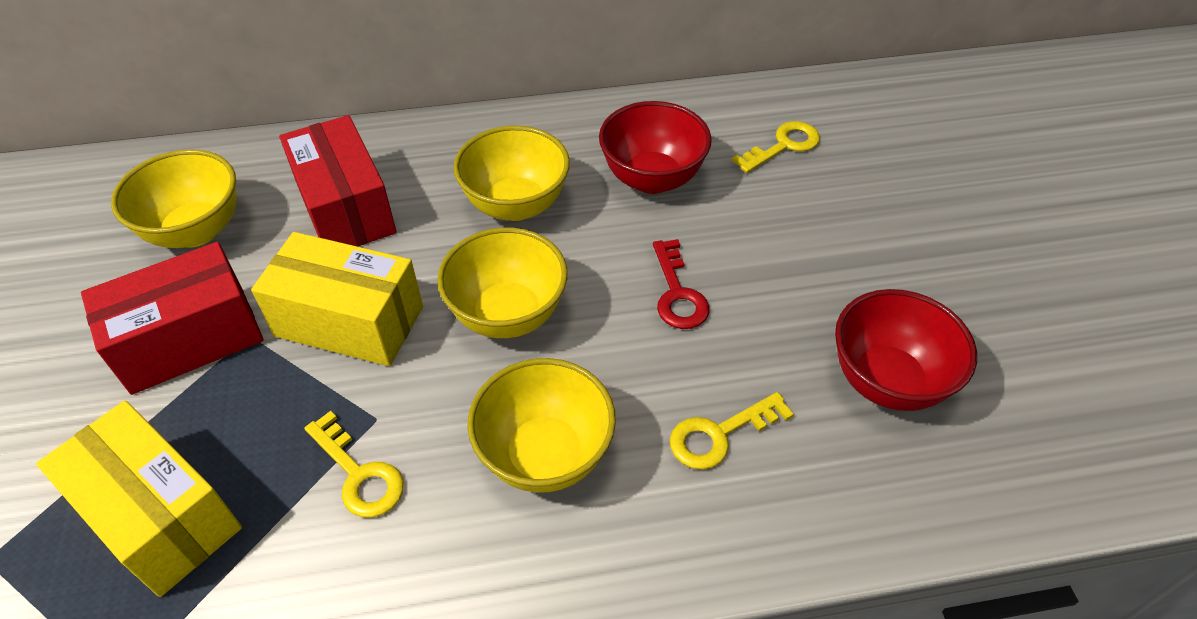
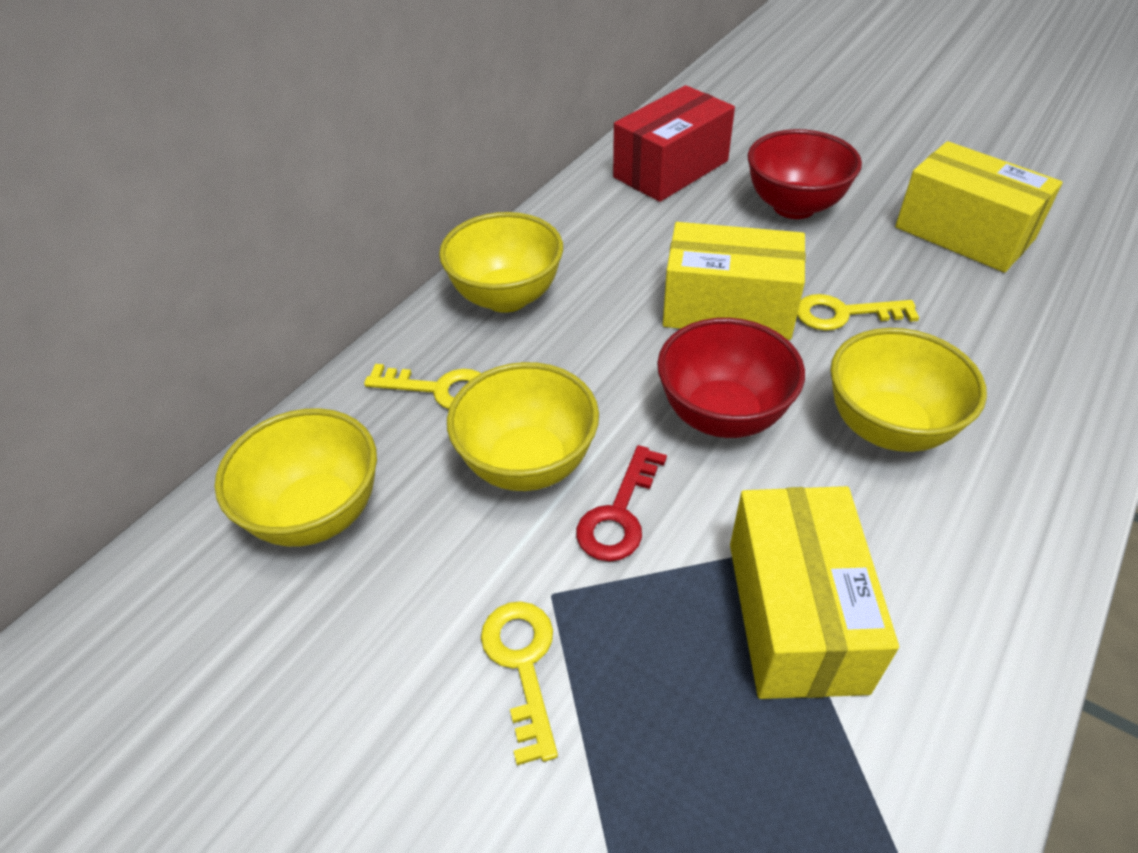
red box: 2 -> 1
yellow box: 2 -> 3

